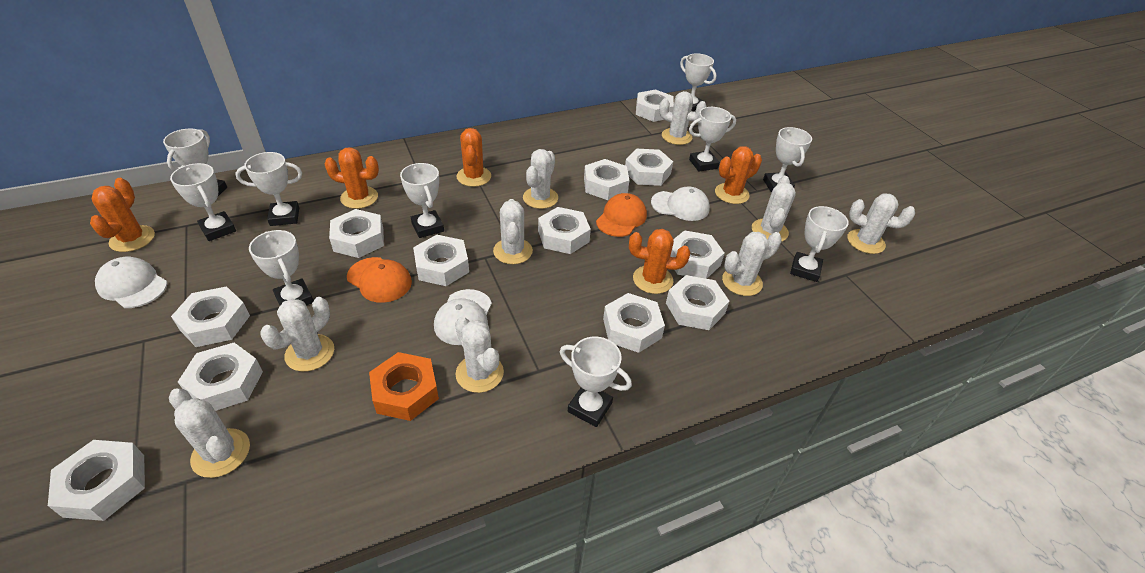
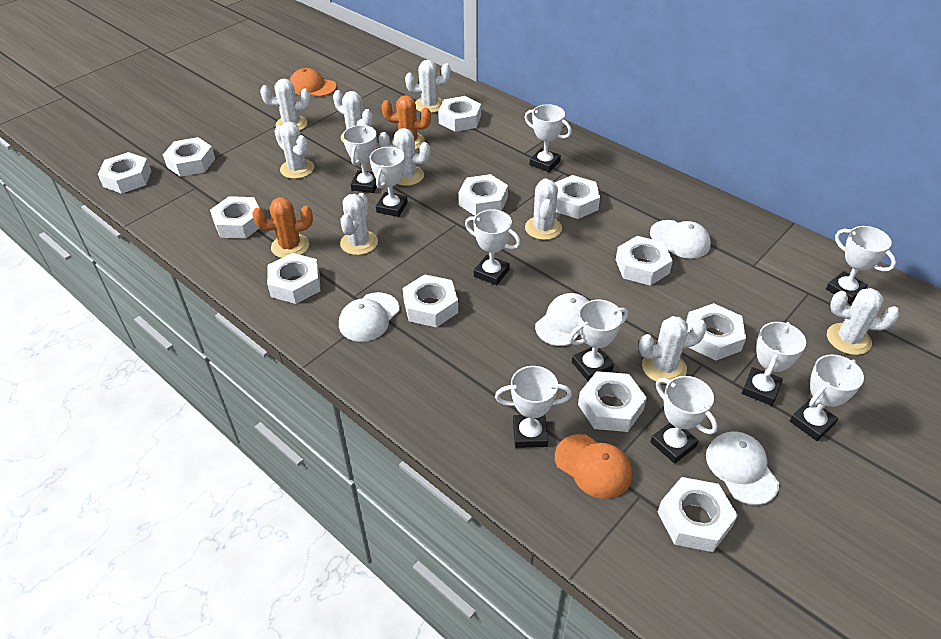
orange cactus: 5 -> 2
orange nut: 1 -> 0
white cap: 3 -> 4

